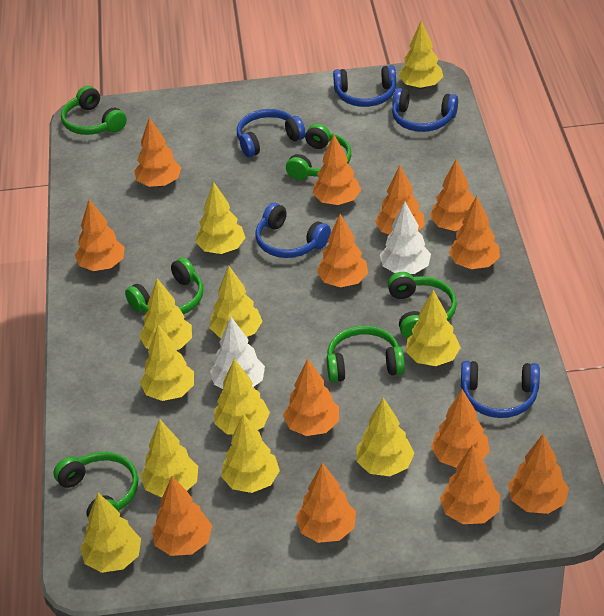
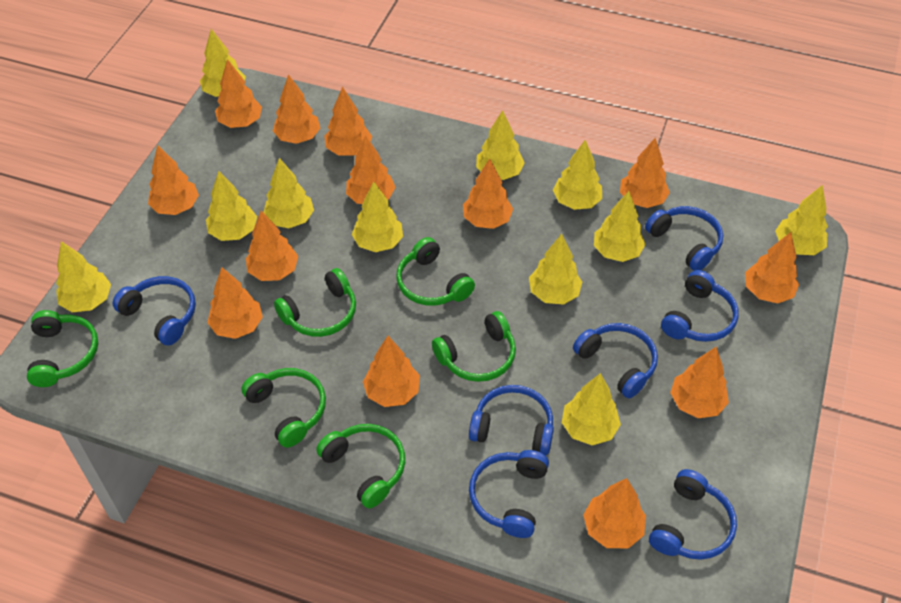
blue headphones: 5 -> 7
white tree: 2 -> 0

